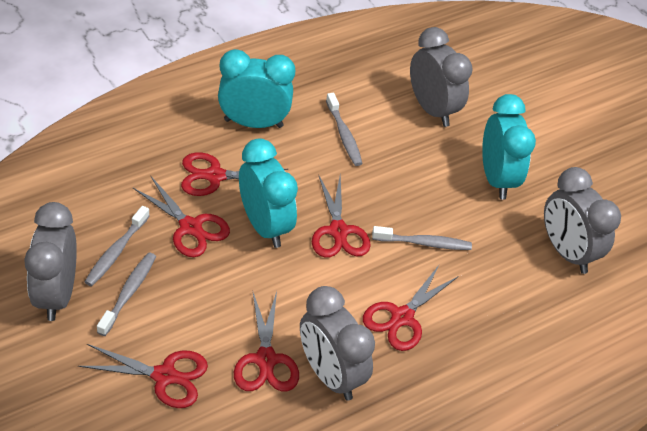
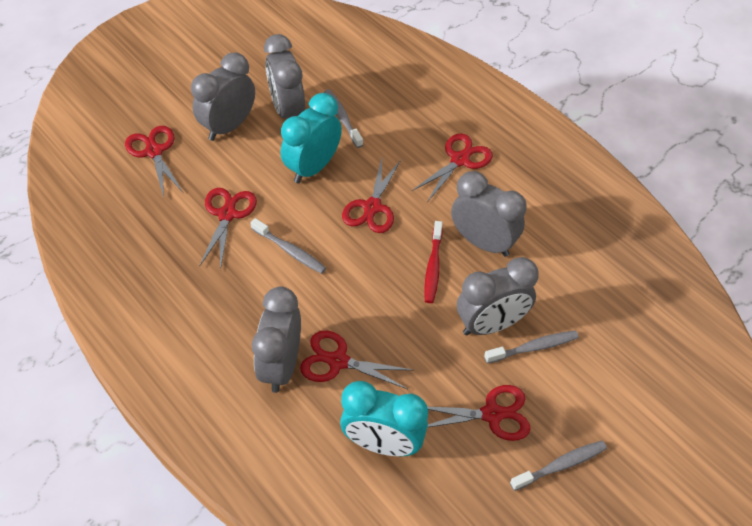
grey clock: 4 -> 5
red toothbrush: 0 -> 1
turquoise clock: 3 -> 2

